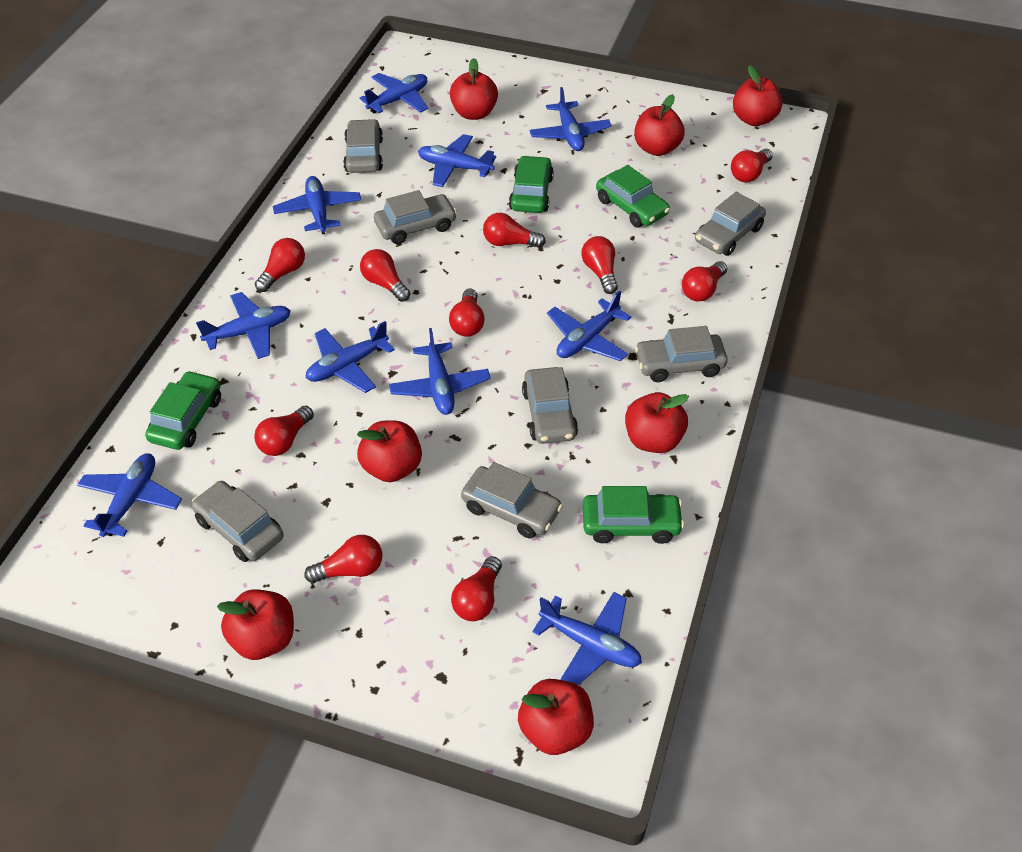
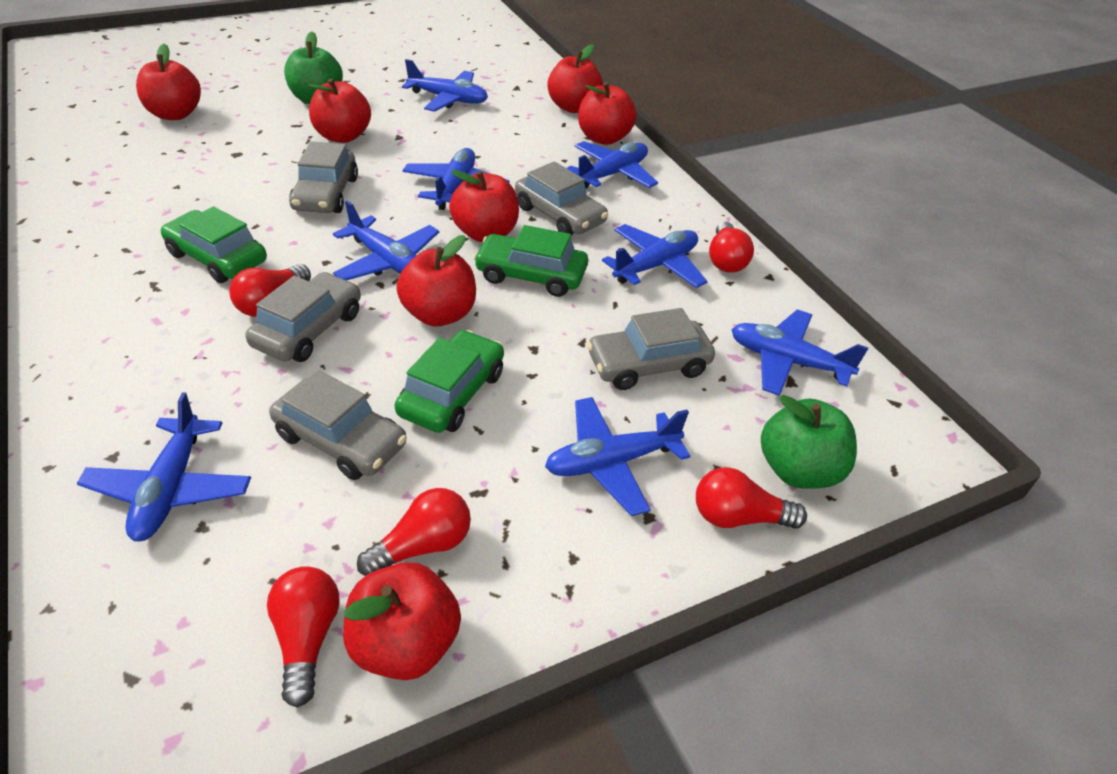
blue plane: 10 -> 8
green apple: 0 -> 2
green car: 4 -> 3
grey car: 7 -> 5
red light bulb: 10 -> 5

